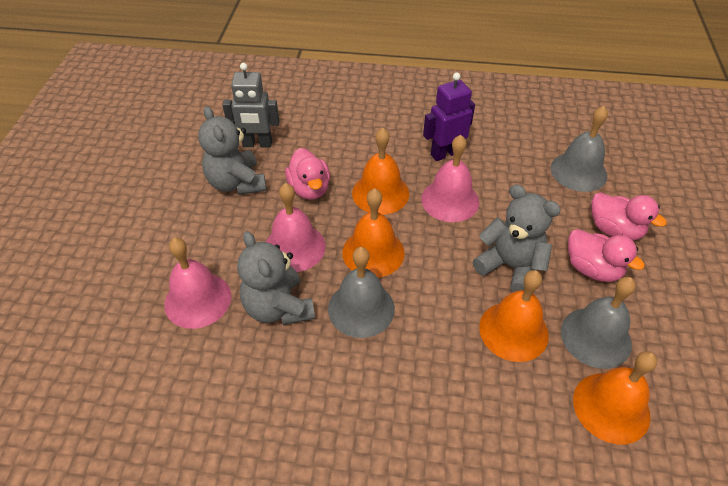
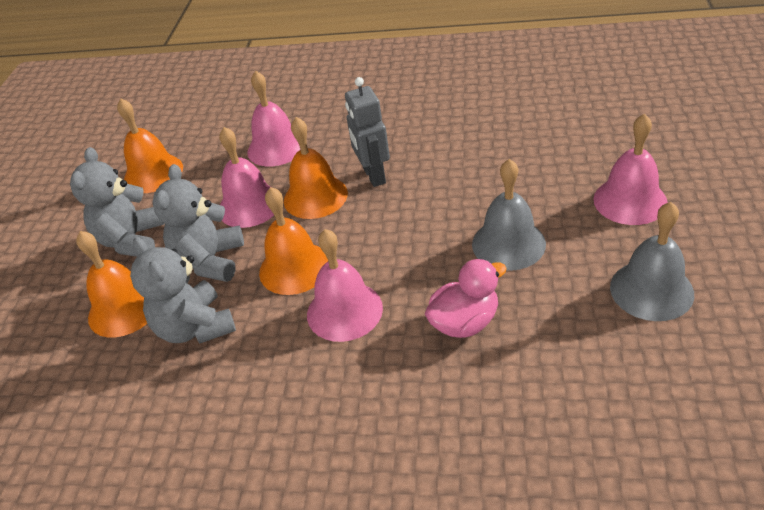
grey bell: 3 -> 2
pink bell: 3 -> 4
pink duck: 3 -> 1
purple robot: 1 -> 0

